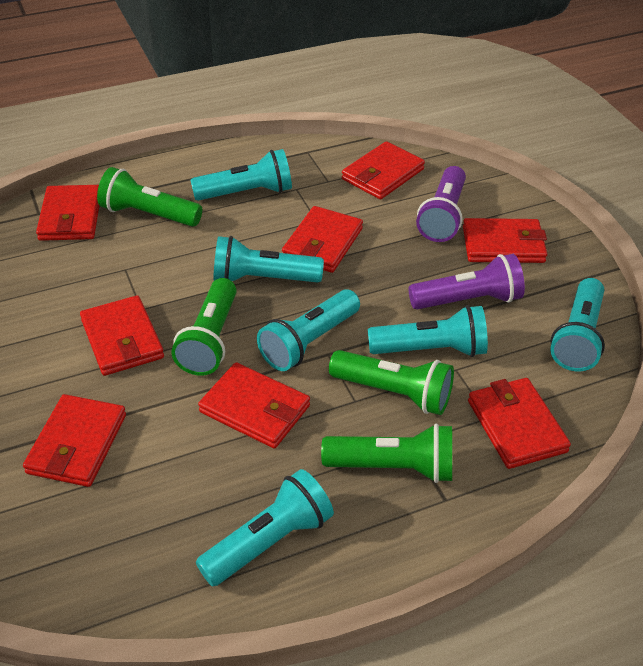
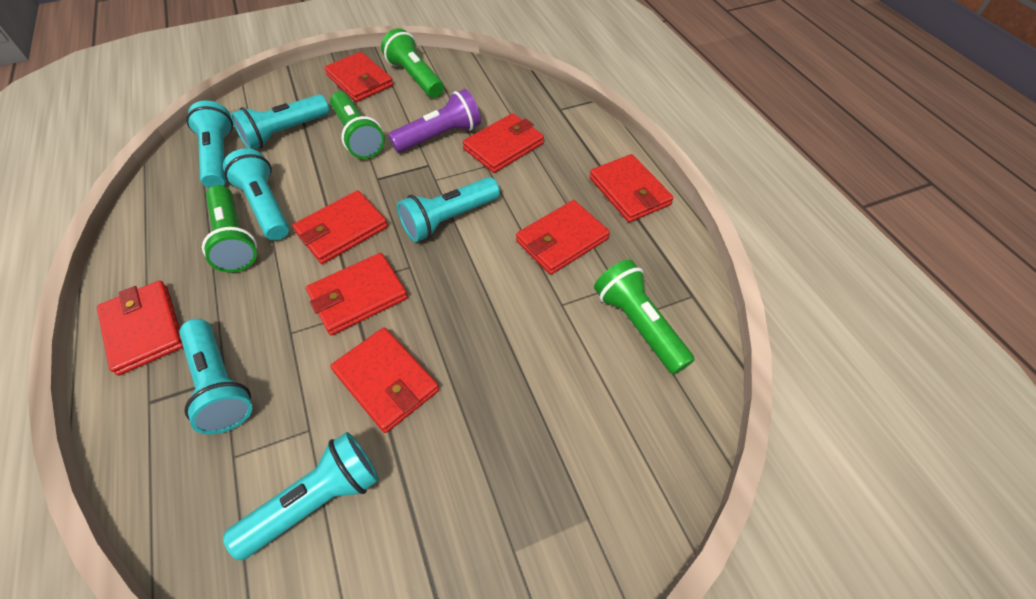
purple flashlight: 2 -> 1

